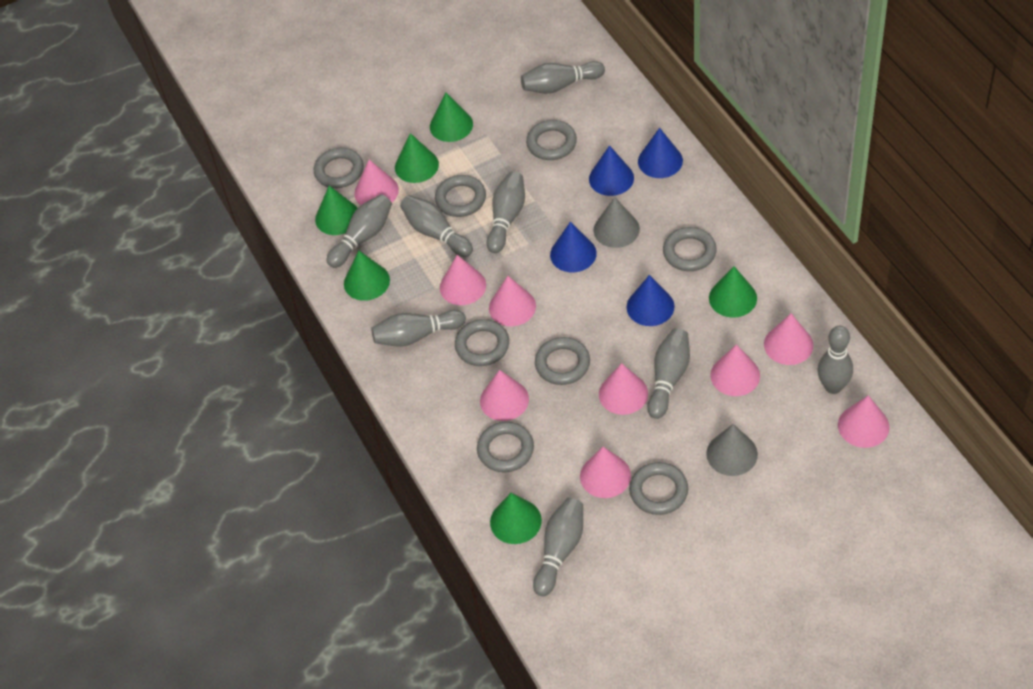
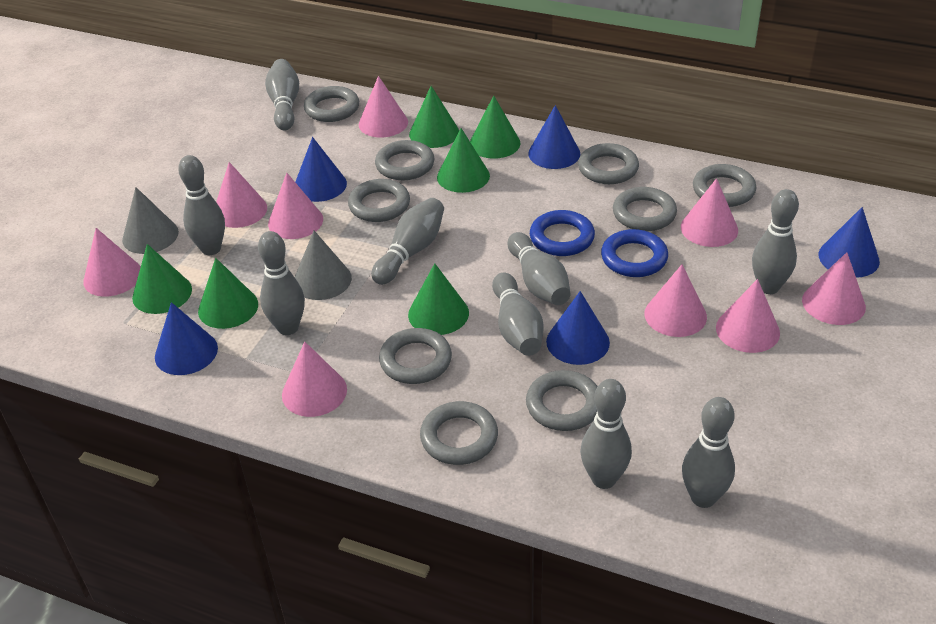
blue cone: 4 -> 5
blue ring: 0 -> 2
grey bowling pin: 8 -> 9
grey ring: 8 -> 9

